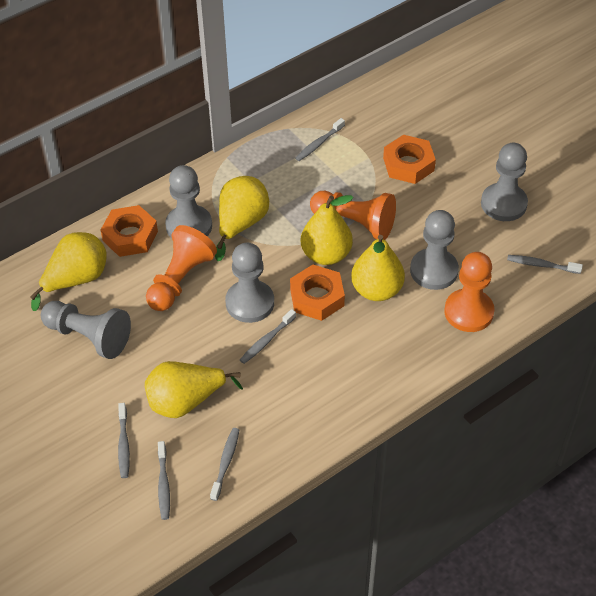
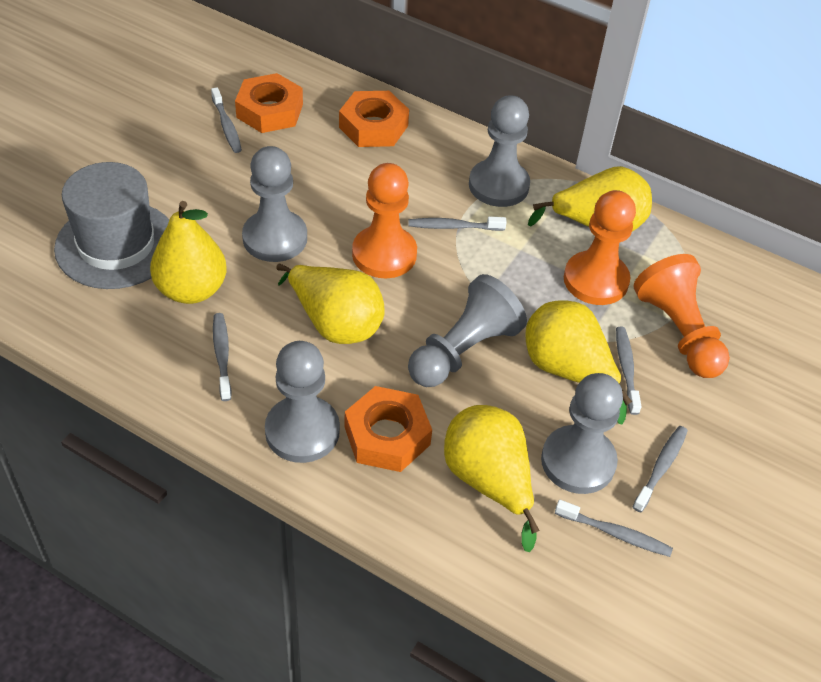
grey hat: 0 -> 1

